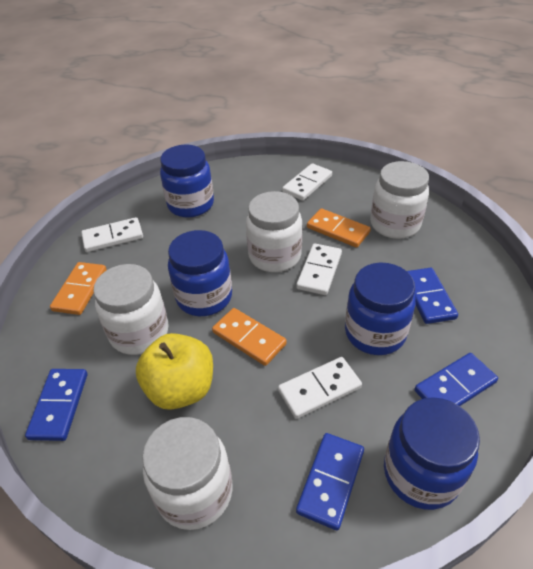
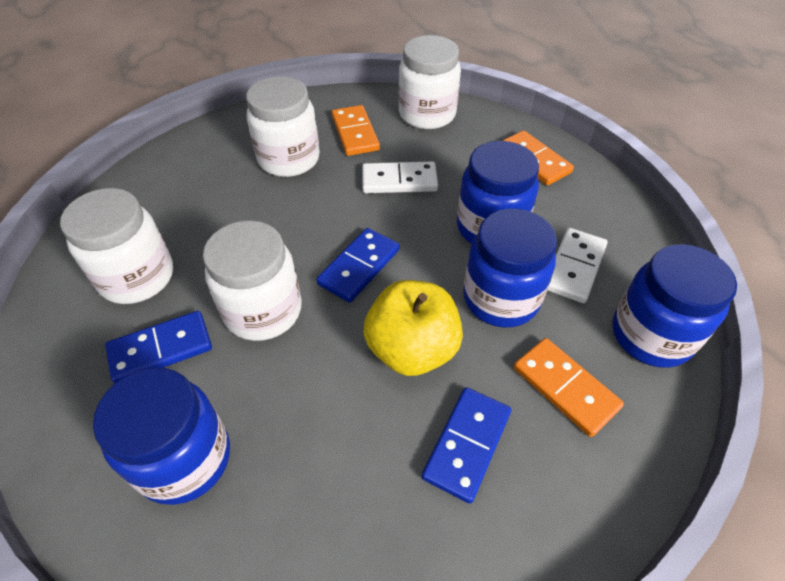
blue domino: 4 -> 3
white domino: 4 -> 2

